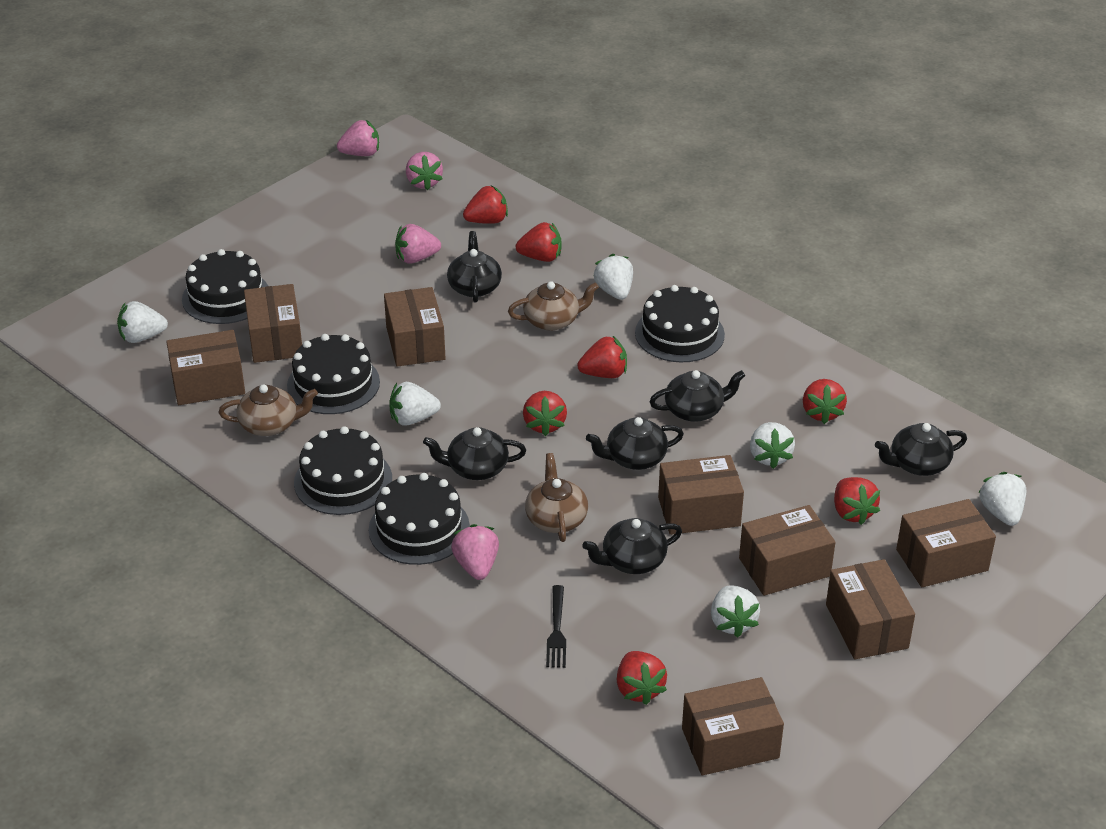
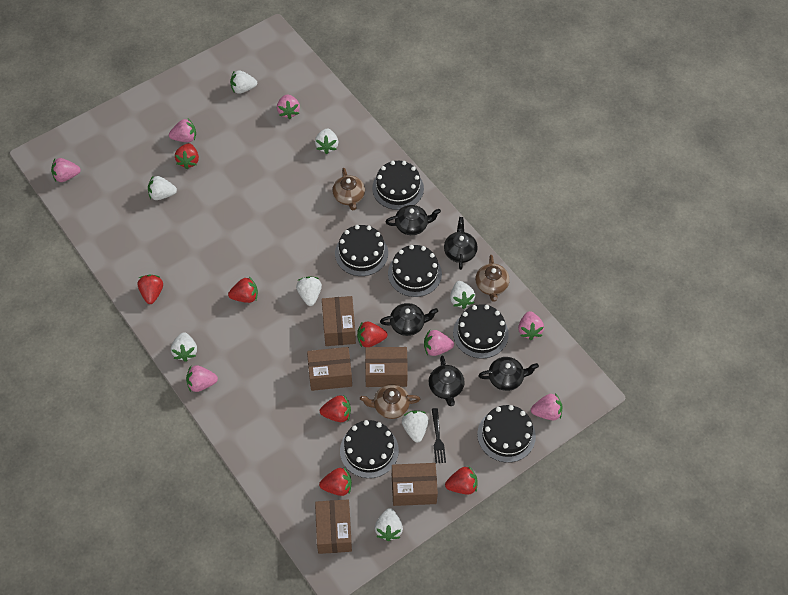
black cake: 5 -> 6
black teapot: 6 -> 5
brown box: 8 -> 5
pink strawberry: 4 -> 7
white strawberry: 6 -> 8

